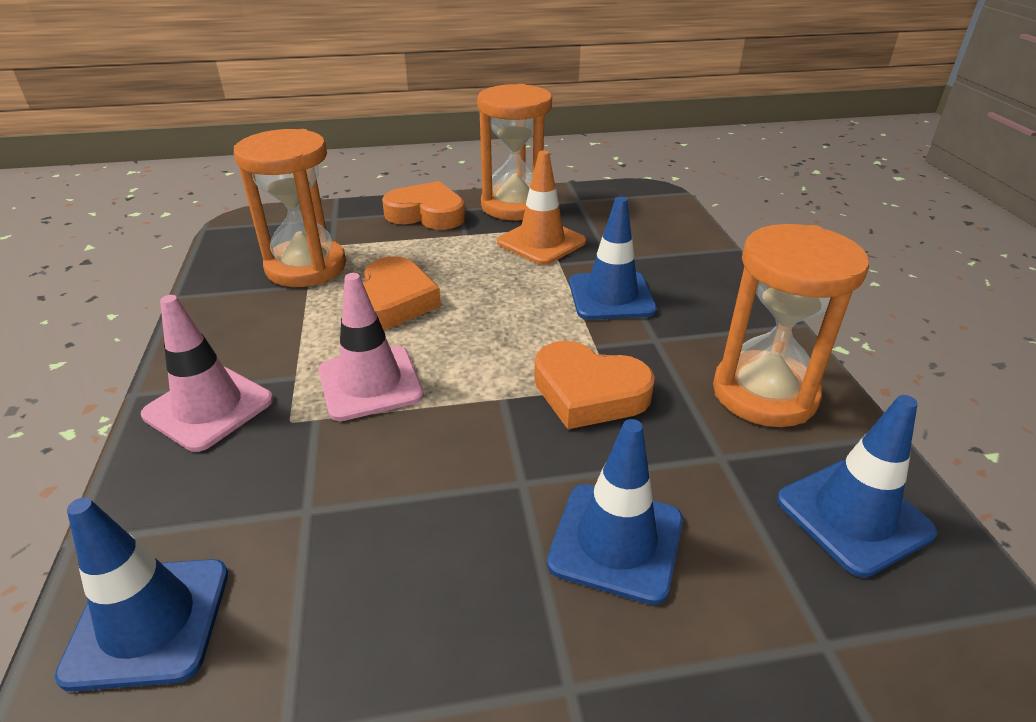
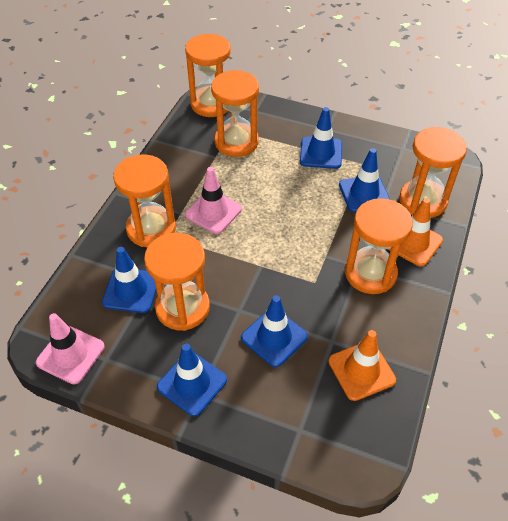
blue traffic cone: 4 -> 5
orange heart: 3 -> 0
orange hourglass: 3 -> 6
orange traffic cone: 1 -> 2

